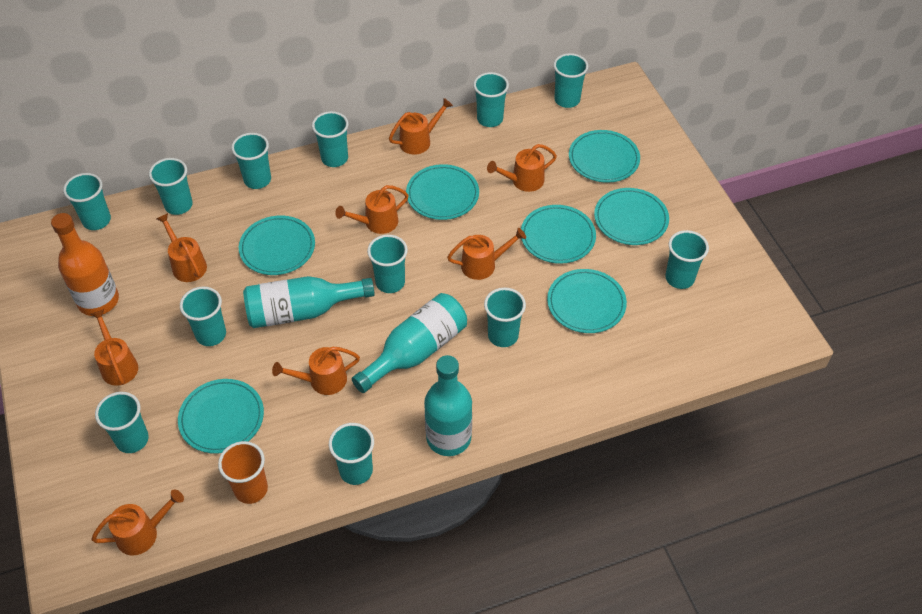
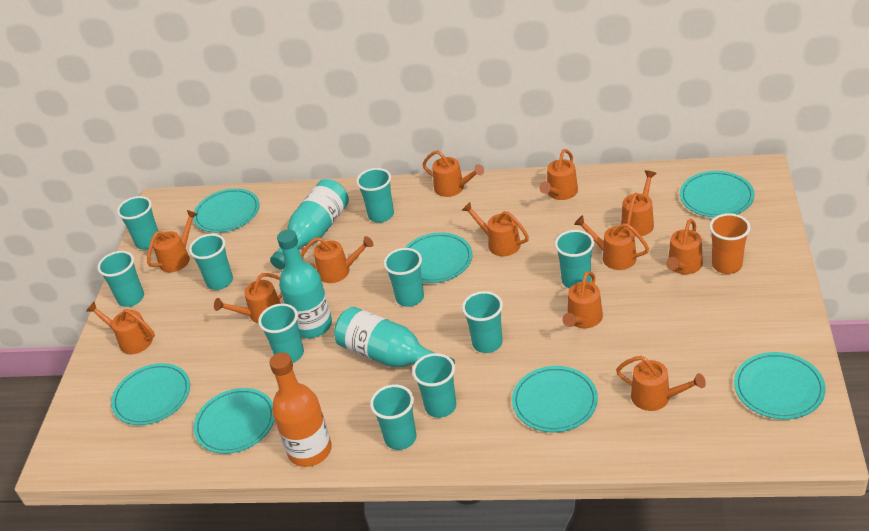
orange watering can: 8 -> 12
turquoise cup: 12 -> 10

